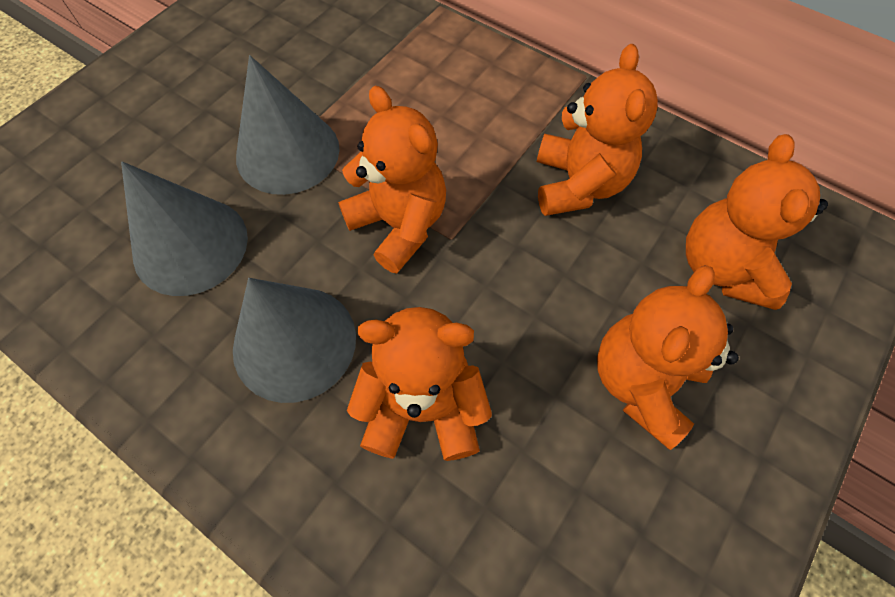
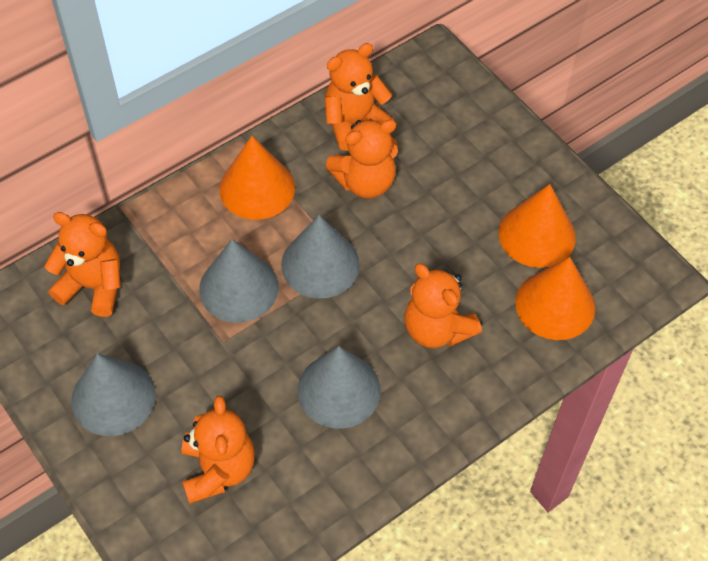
grey cone: 3 -> 4
orange cone: 0 -> 3

